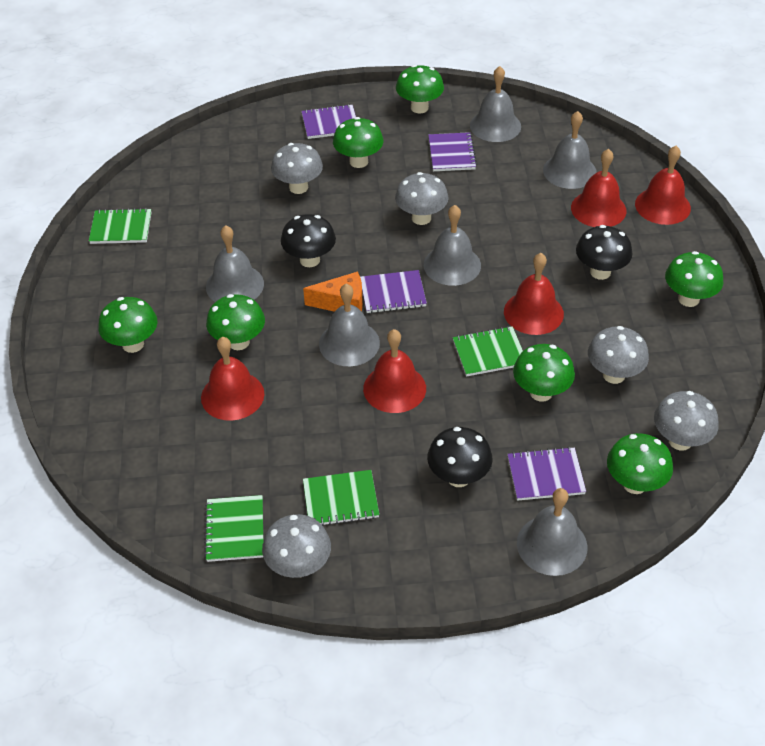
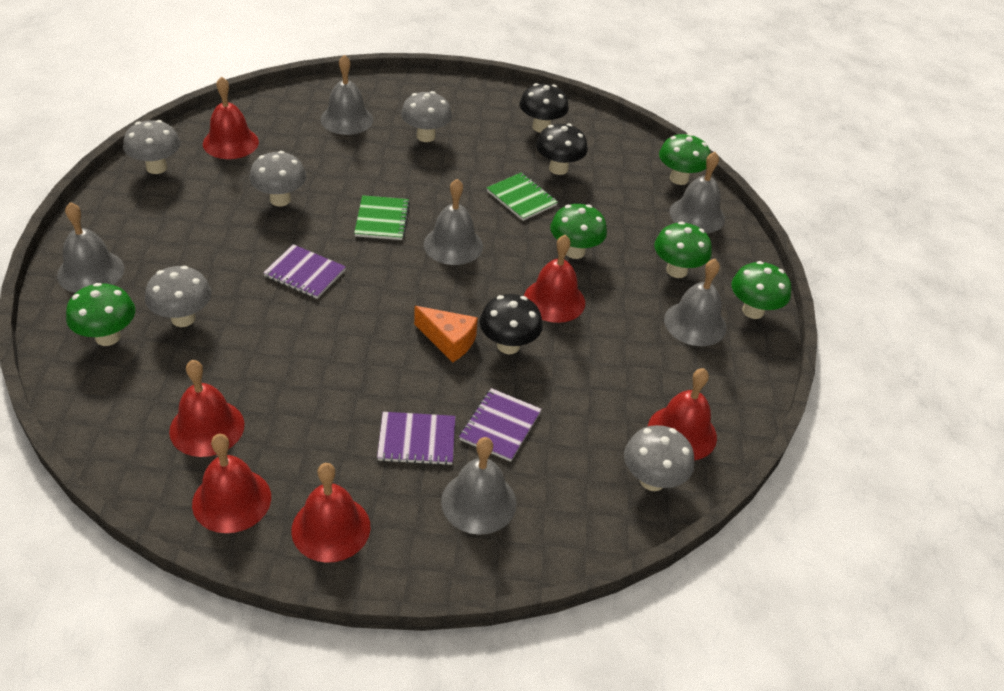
green mushroom: 7 -> 5
green notebook: 4 -> 2
purple notebook: 4 -> 3
red bell: 5 -> 6

